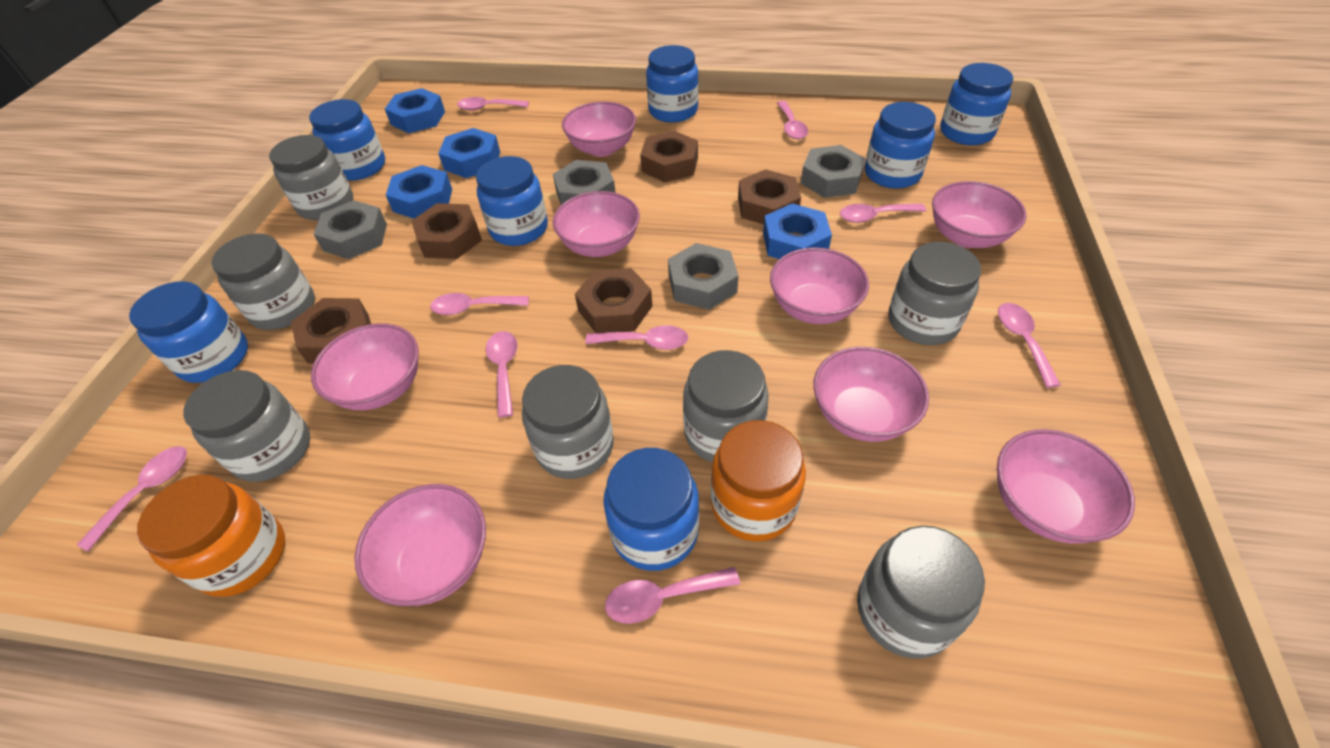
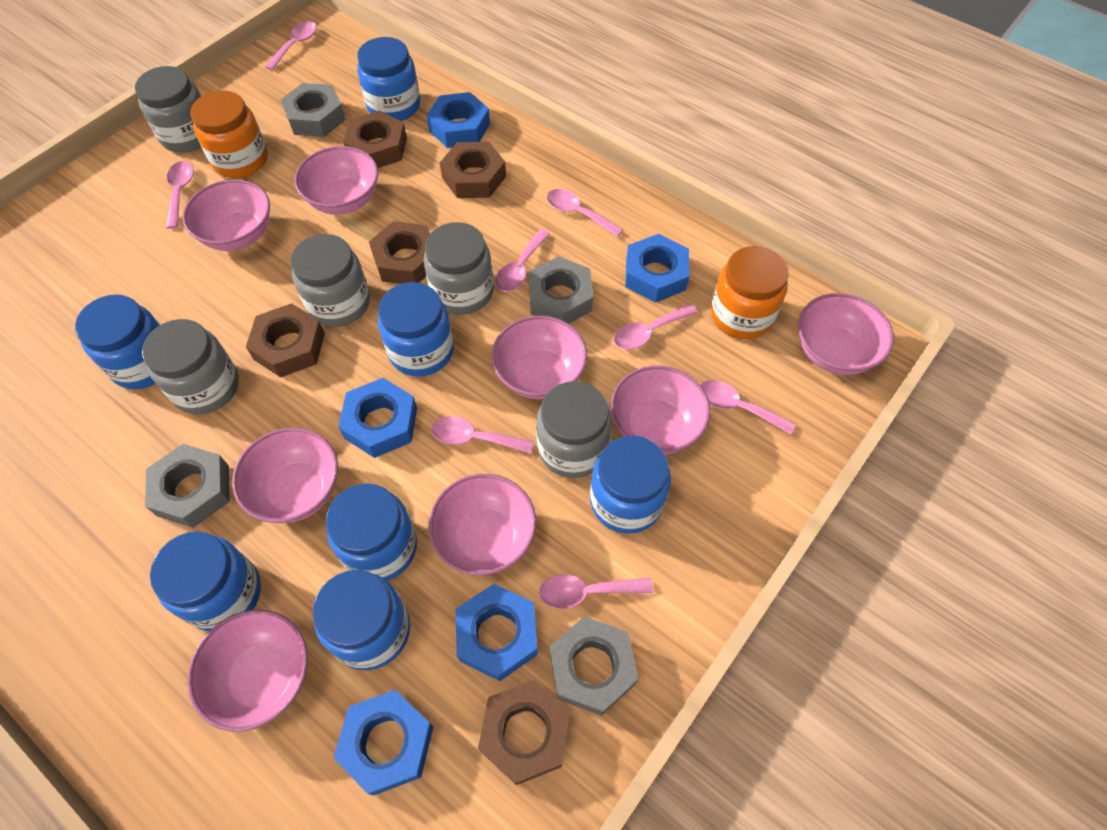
blue nut: 4 -> 5
grey jar: 7 -> 5
pink spoon: 9 -> 8

